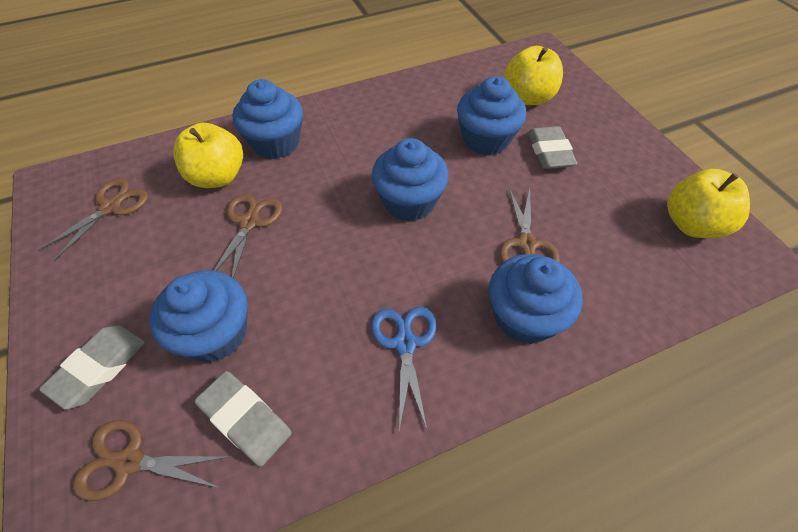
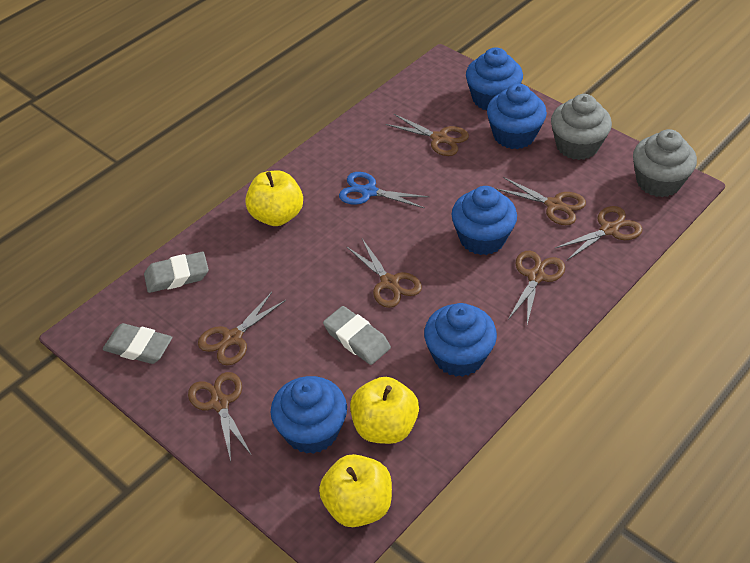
brown scissors: 4 -> 7
grey cupcake: 0 -> 2

